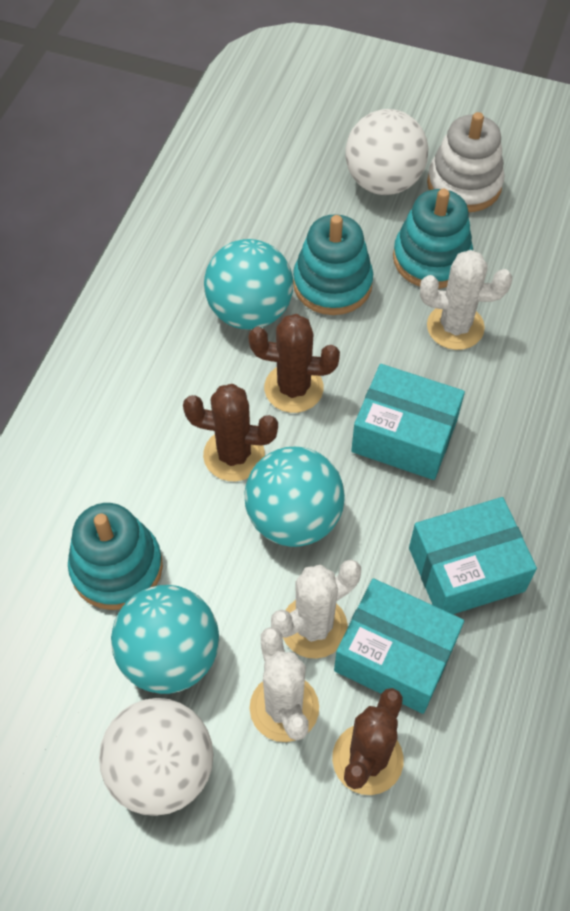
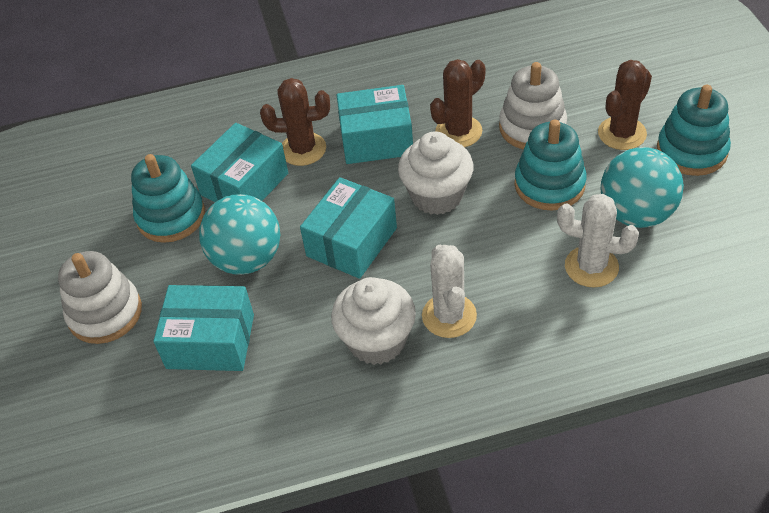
turquoise ball: 3 -> 2
turquoise box: 3 -> 4
white ball: 2 -> 0
white cactus: 3 -> 2
white cupcake: 0 -> 2
white stacking toy: 1 -> 2

